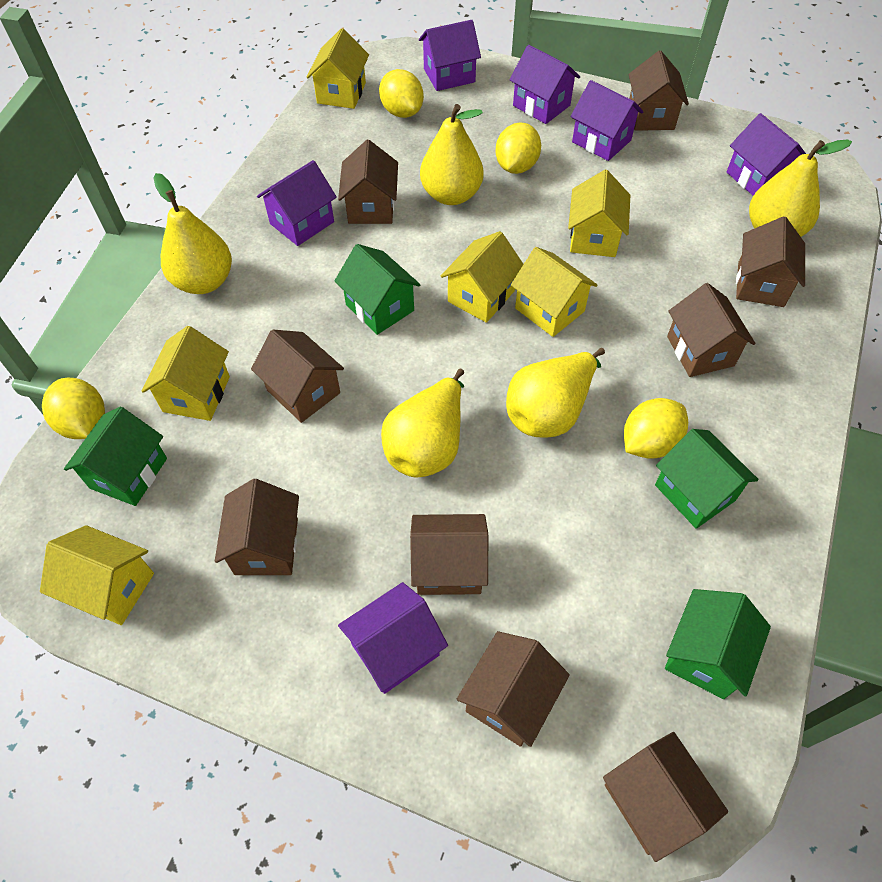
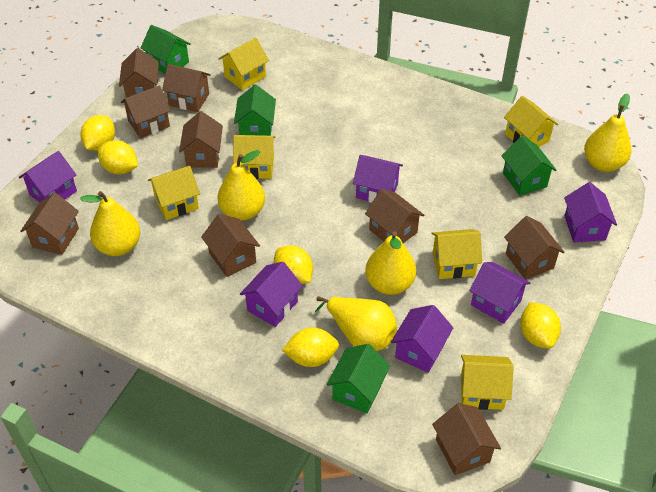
yellow lemon: 4 -> 5

